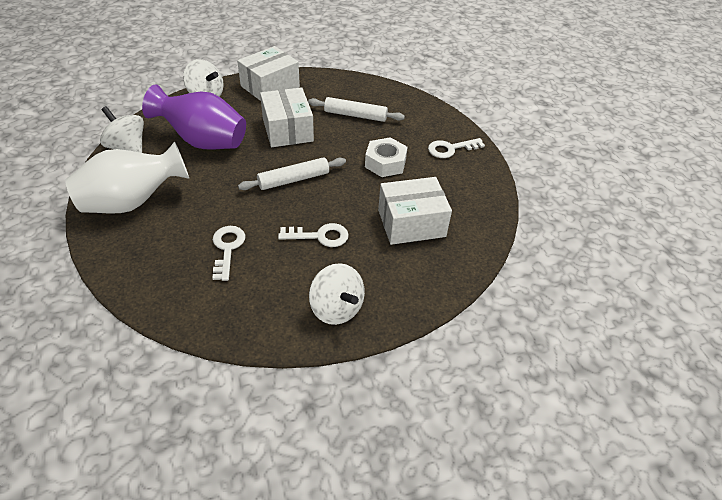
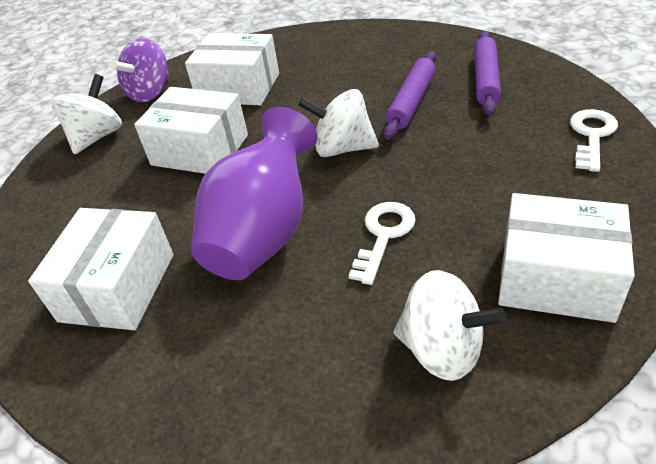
purple rolling pin: 0 -> 2
purple spinning top: 0 -> 1
white box: 3 -> 4
white key: 3 -> 2
white nut: 1 -> 0
white rolling pin: 2 -> 0
white vase: 1 -> 0

